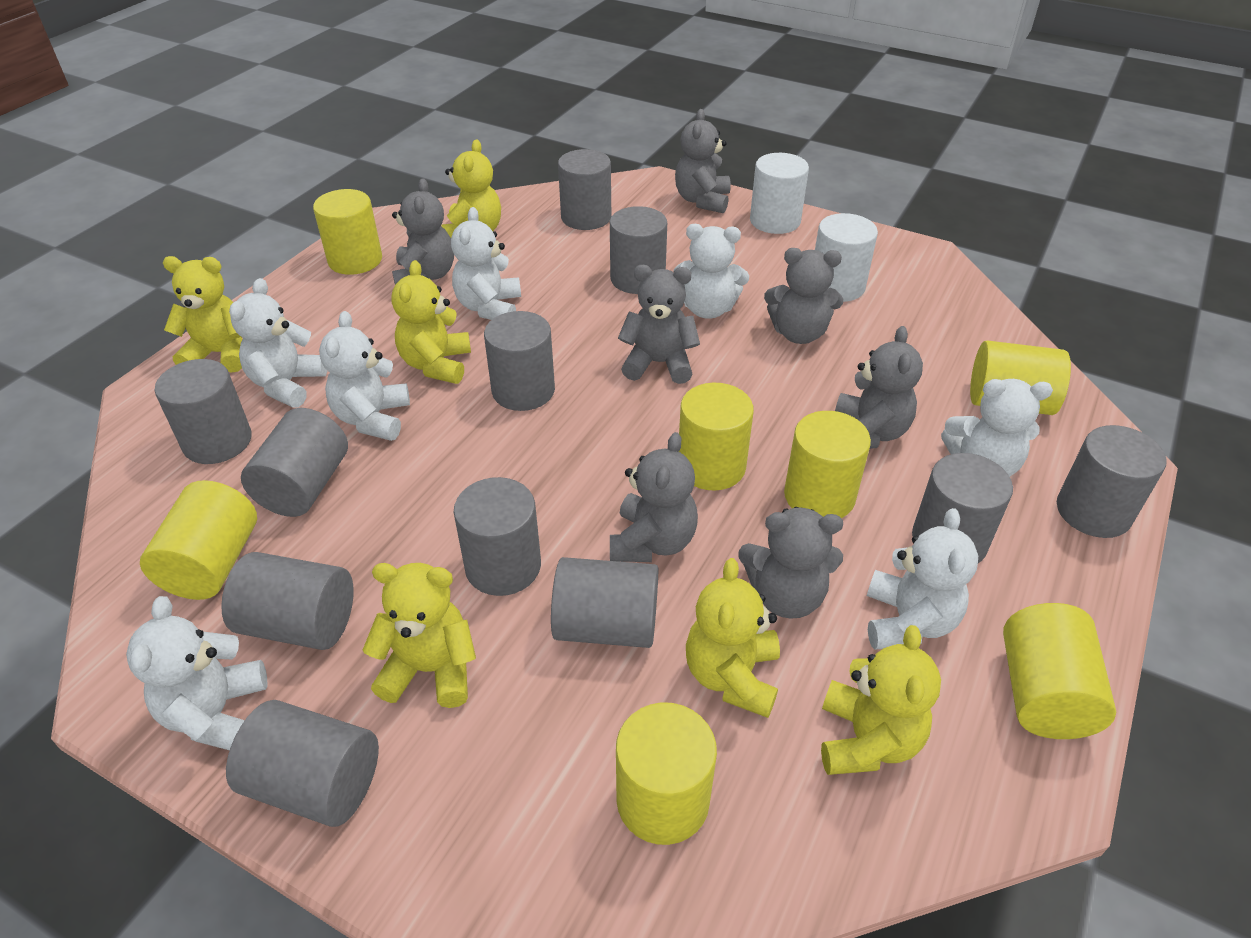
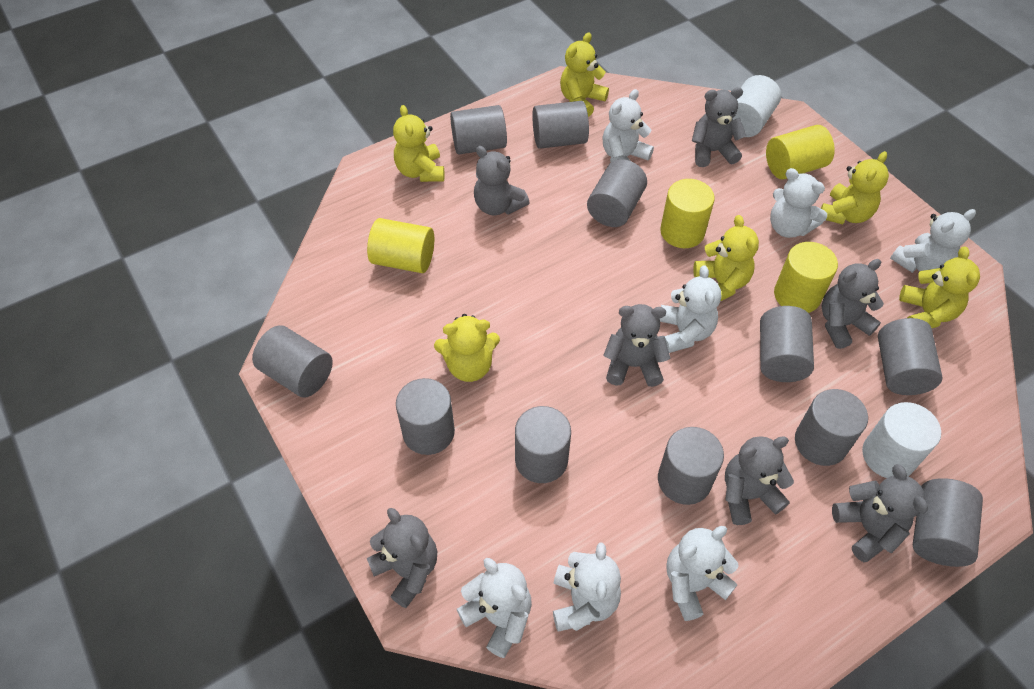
yellow cylinder: 7 -> 4

